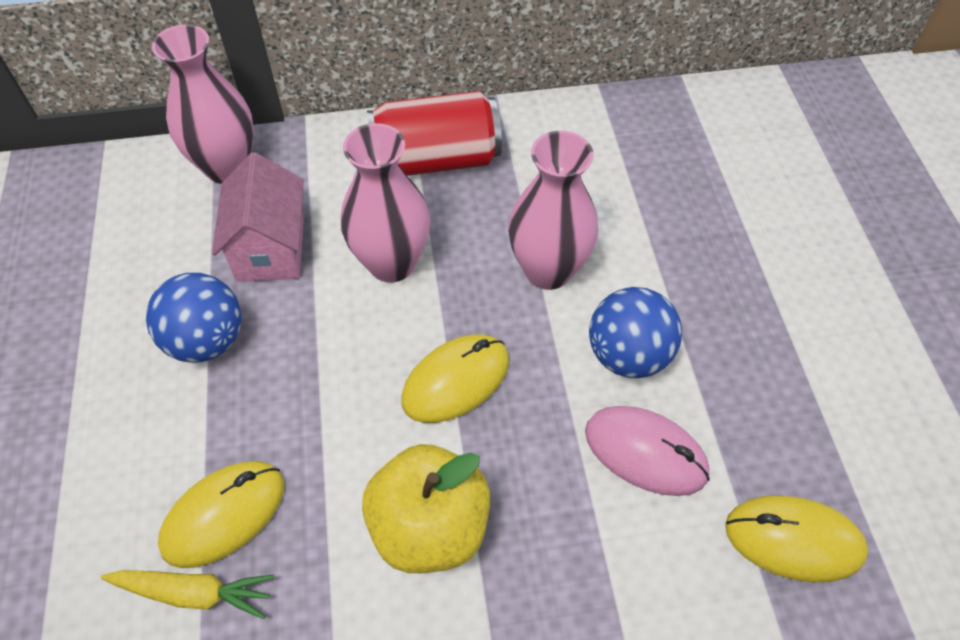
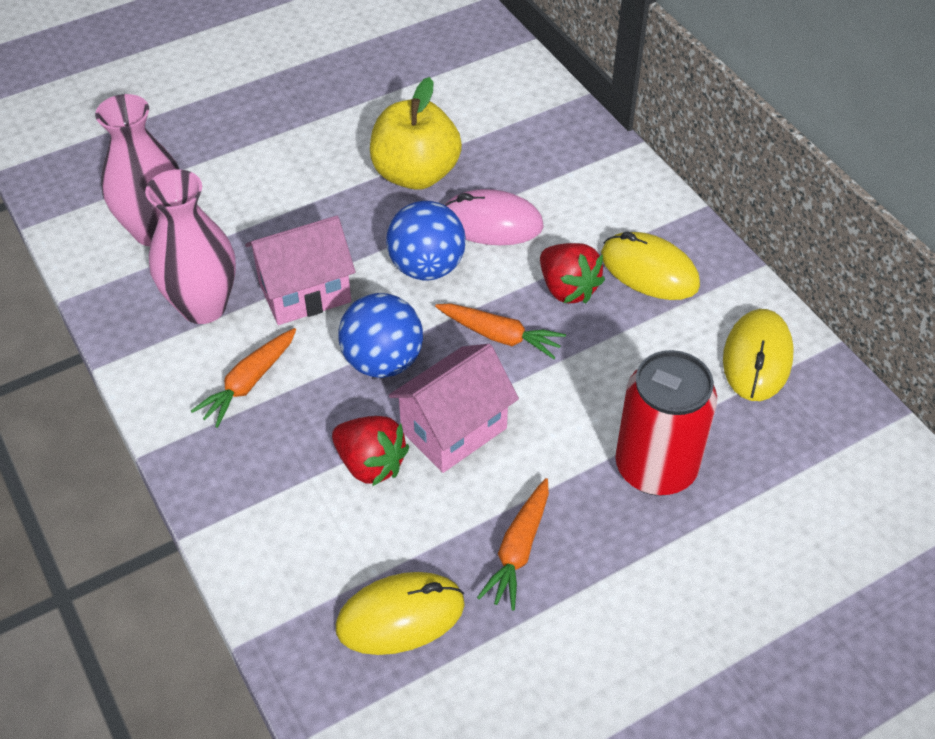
orange carrot: 0 -> 3
pink house: 1 -> 2
pink vase: 3 -> 2
red strawberry: 0 -> 2
yellow carrot: 1 -> 0

